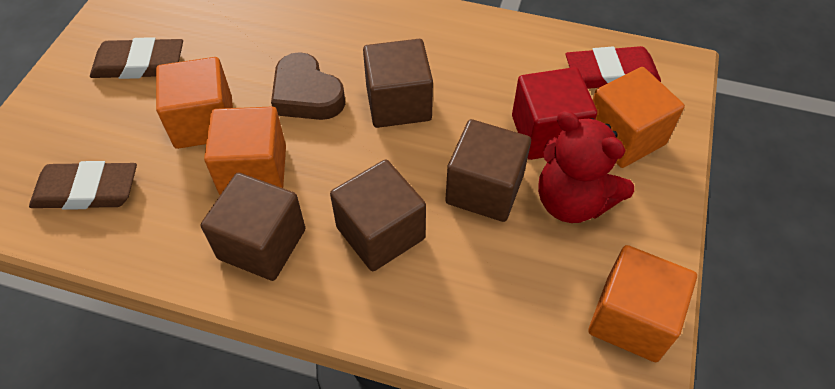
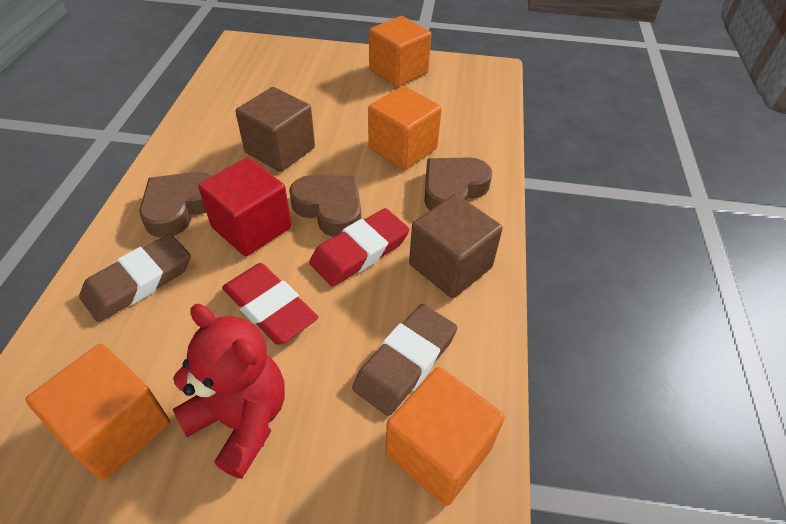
brown cube: 4 -> 2
brown heart: 1 -> 3
red eraser: 1 -> 2

